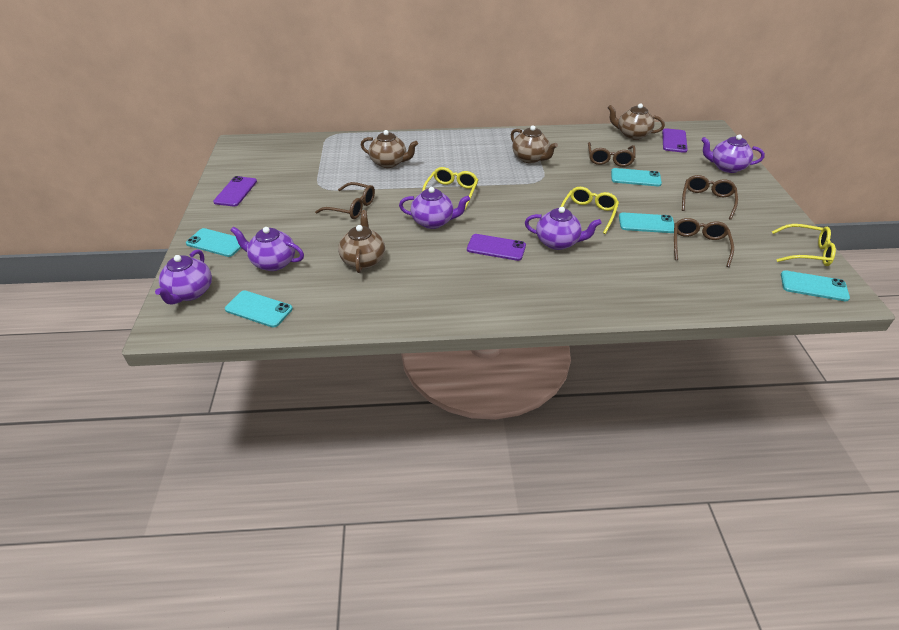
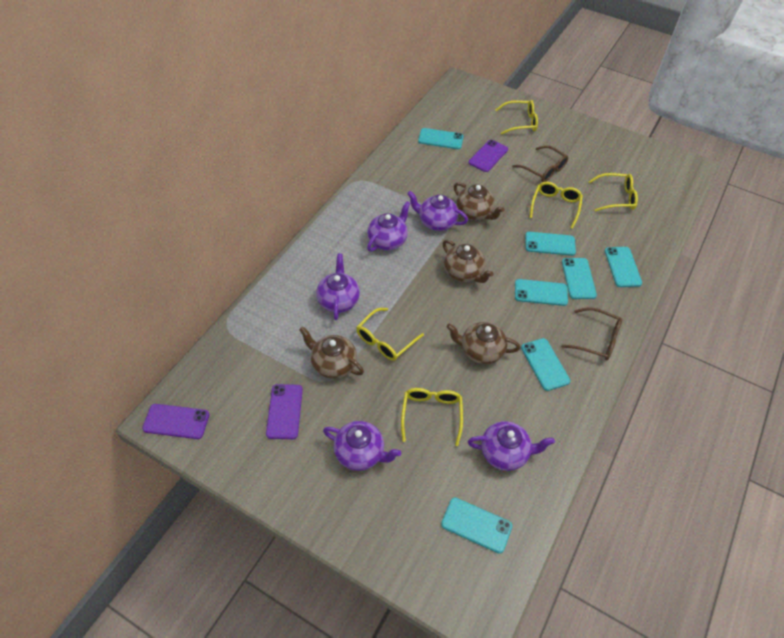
brown glasses: 4 -> 2
turquoise phone: 5 -> 7
yellow glasses: 3 -> 5

